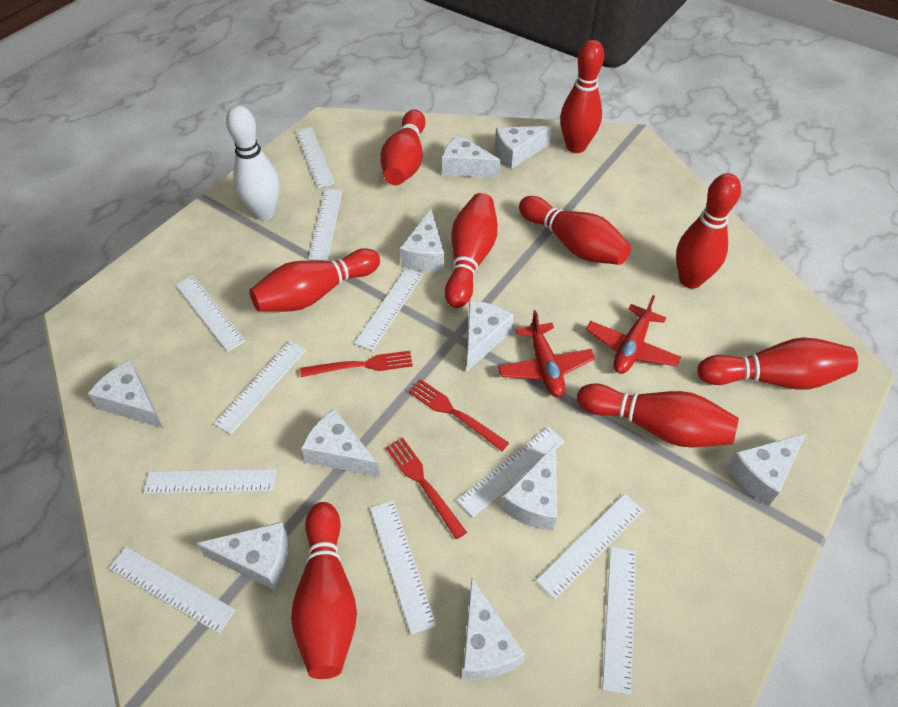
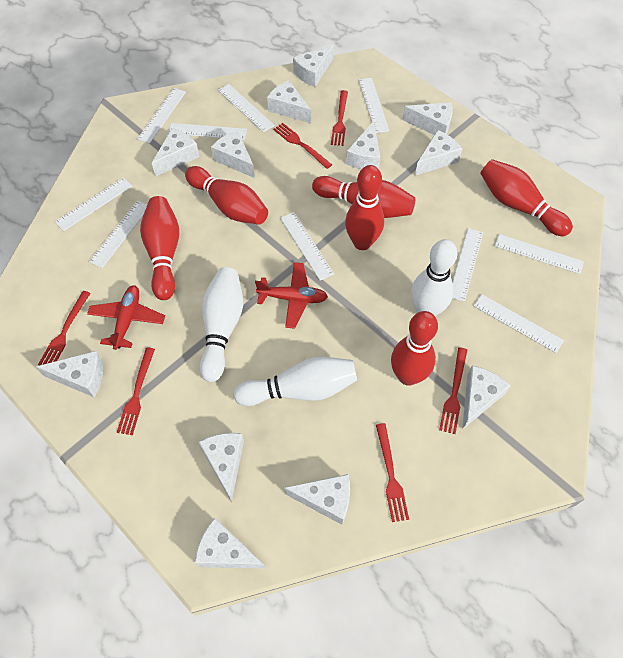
red bowling pin: 9 -> 6
red fork: 3 -> 6
white bowling pin: 1 -> 3
white cheese: 10 -> 12
white ruler: 11 -> 10

